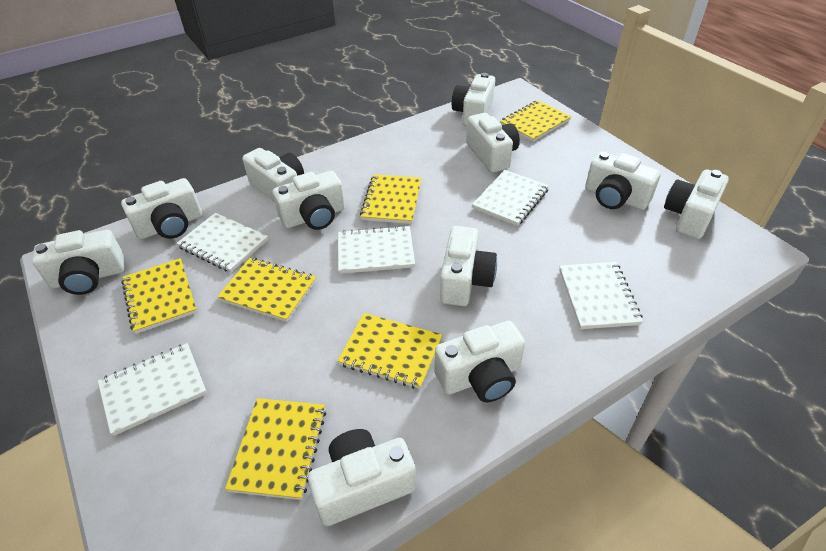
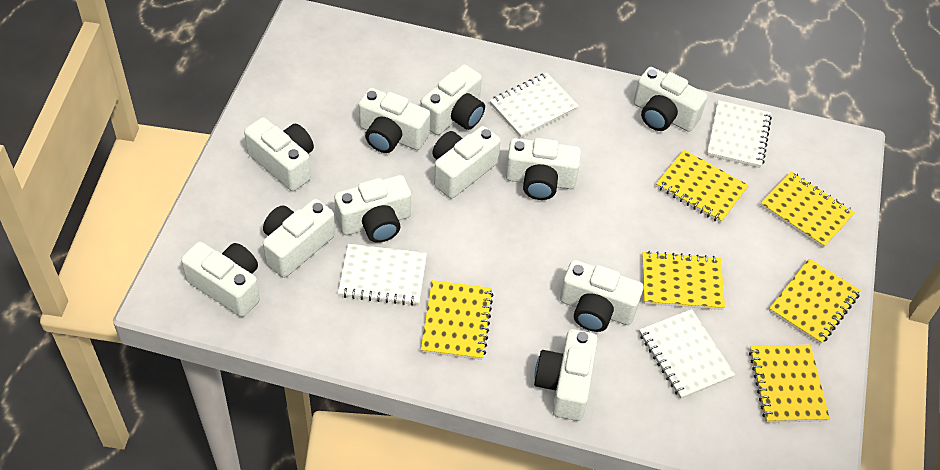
white notebook: 5 -> 4

